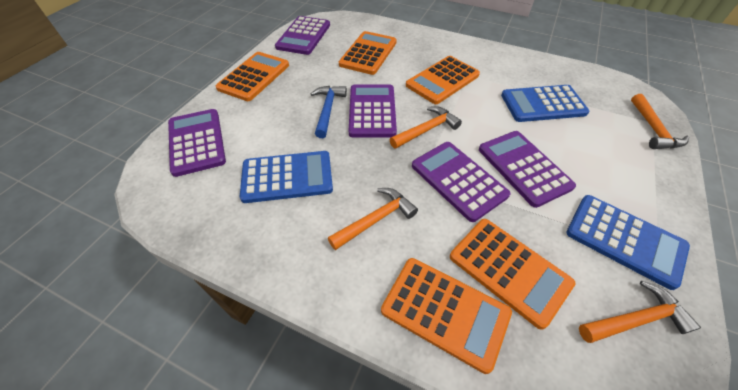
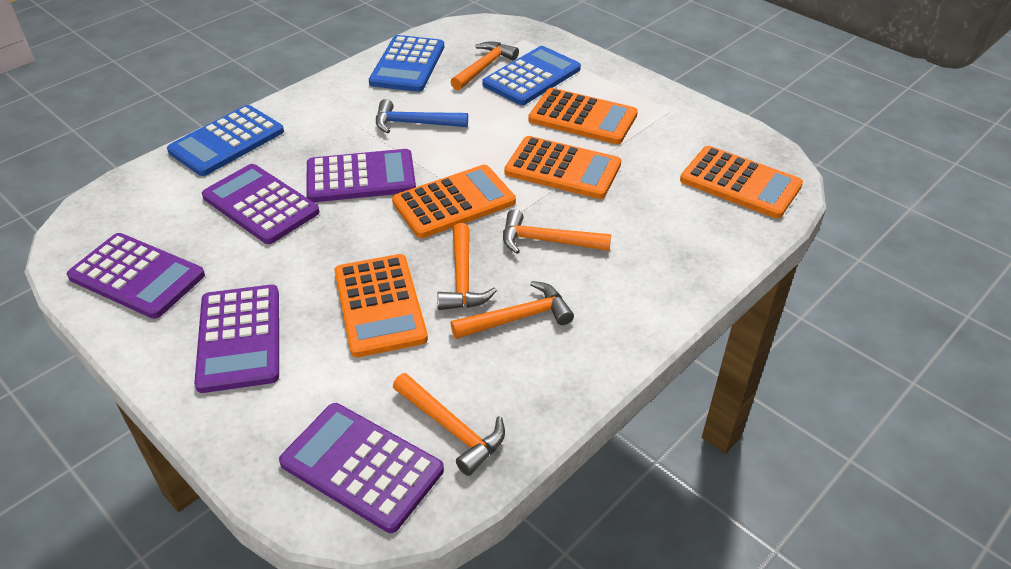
orange hammer: 4 -> 5

